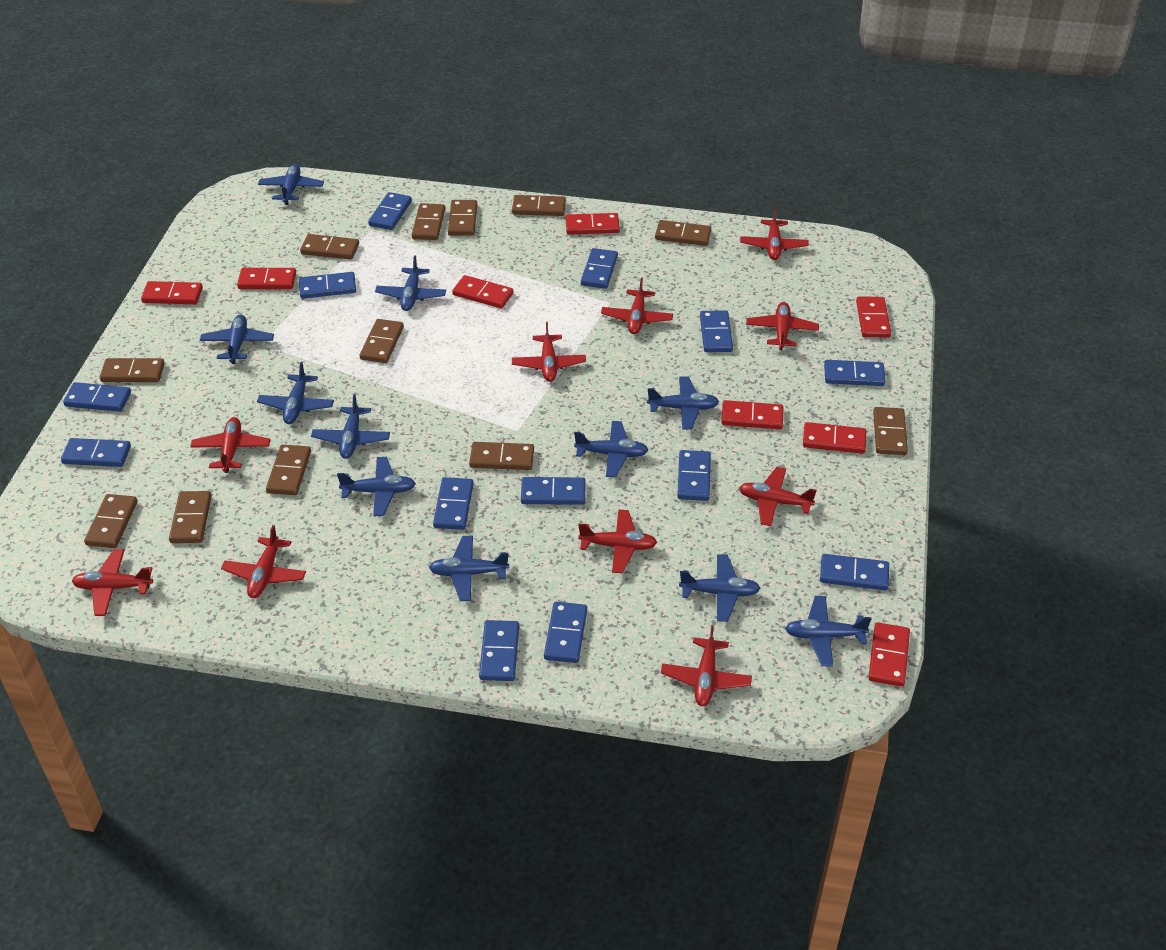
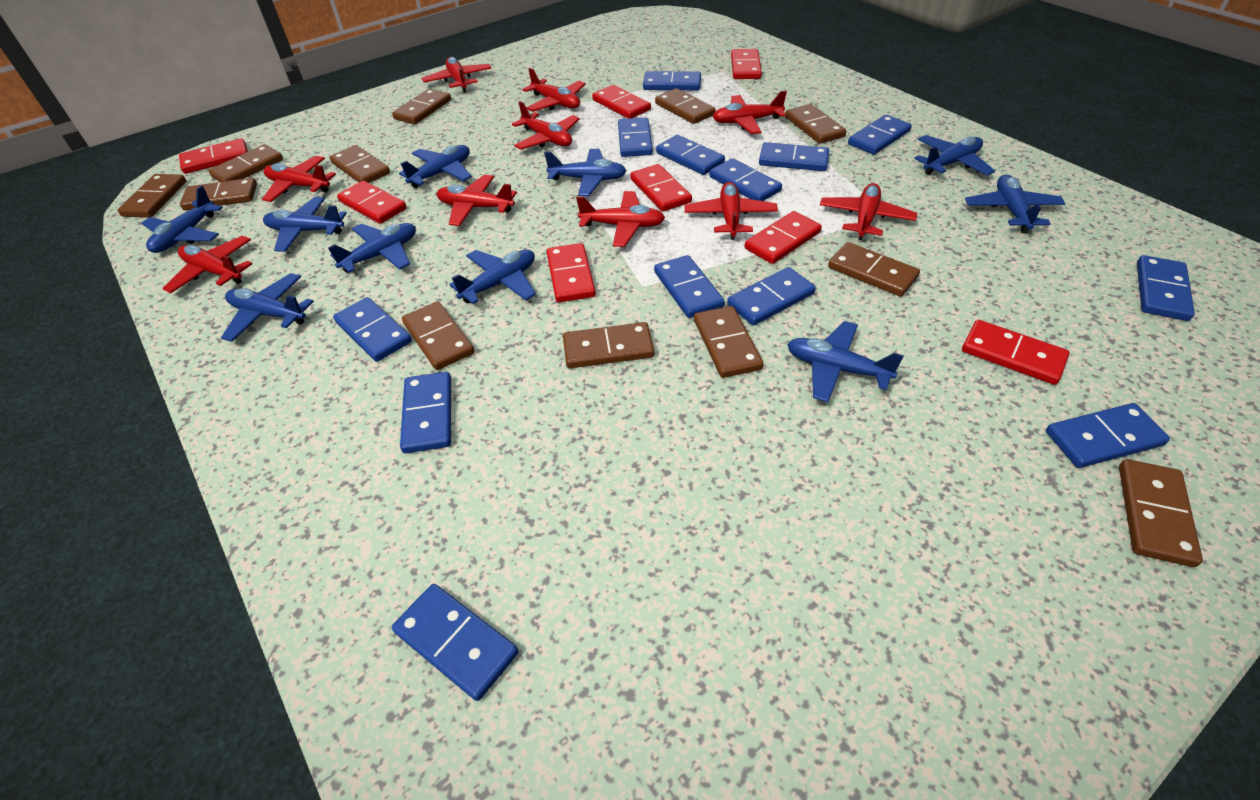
blue plane: 11 -> 10

